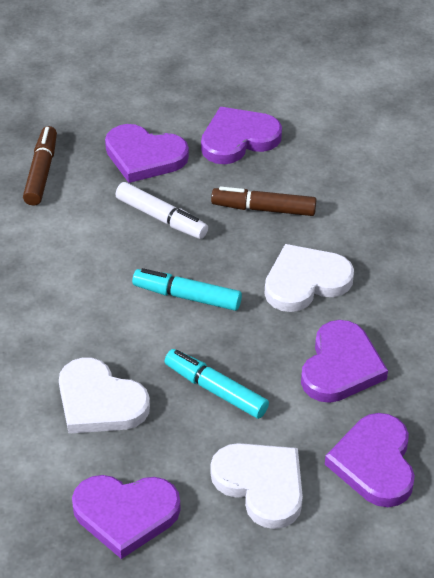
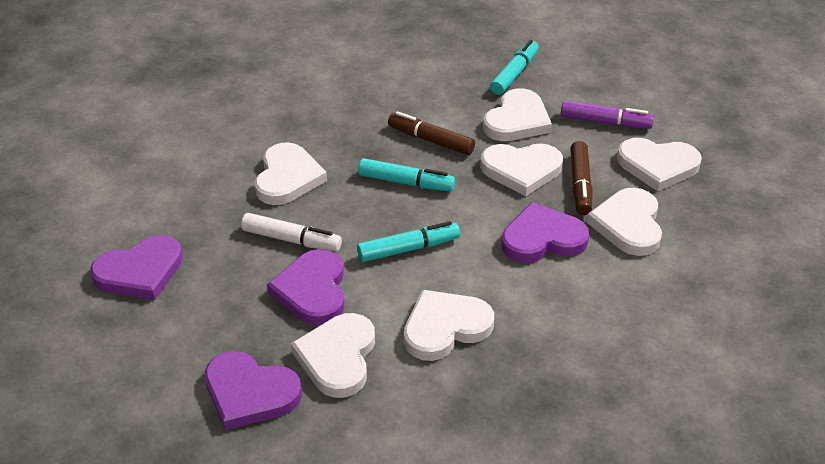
purple heart: 5 -> 4
purple marker: 0 -> 1
turquoise marker: 2 -> 3
white heart: 3 -> 7

